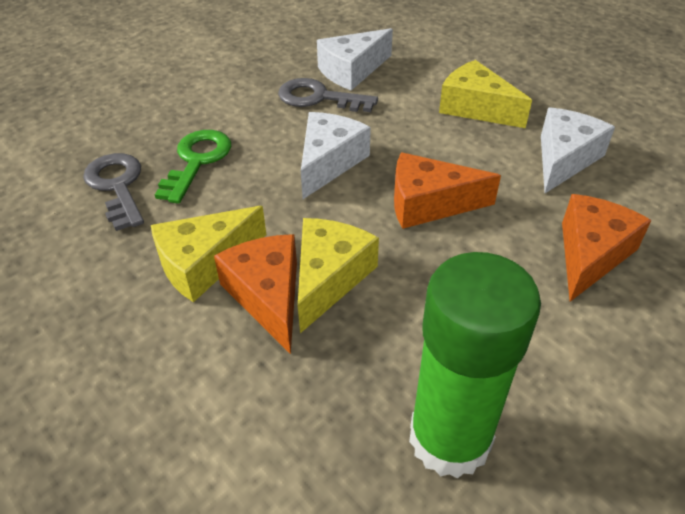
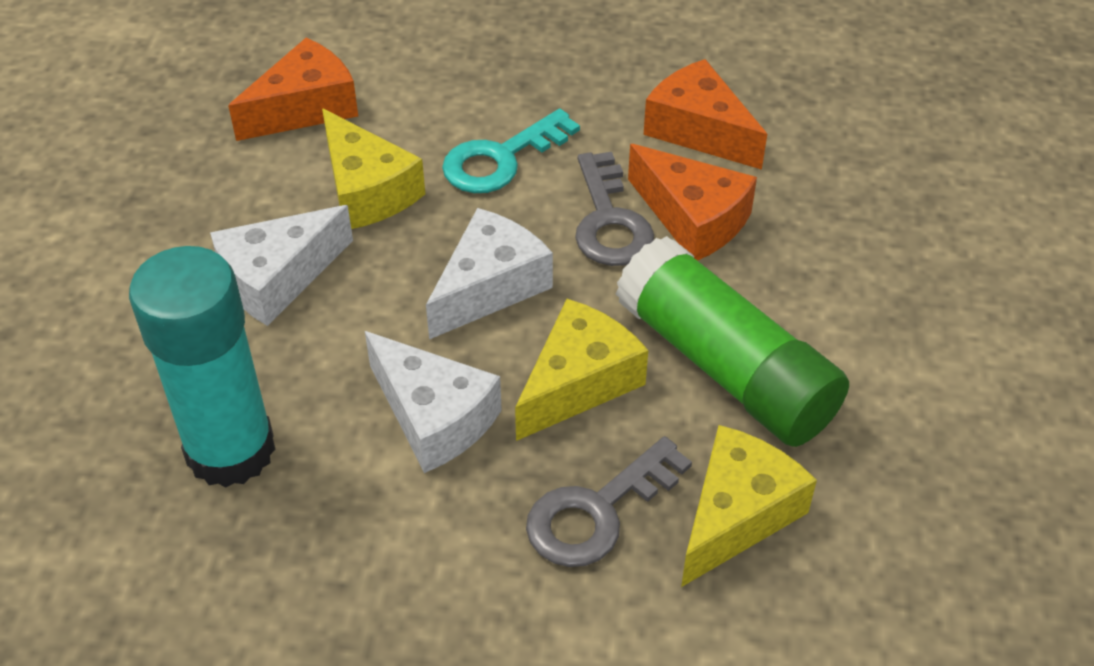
green key: 1 -> 0
turquoise glue stick: 0 -> 1
turquoise key: 0 -> 1

